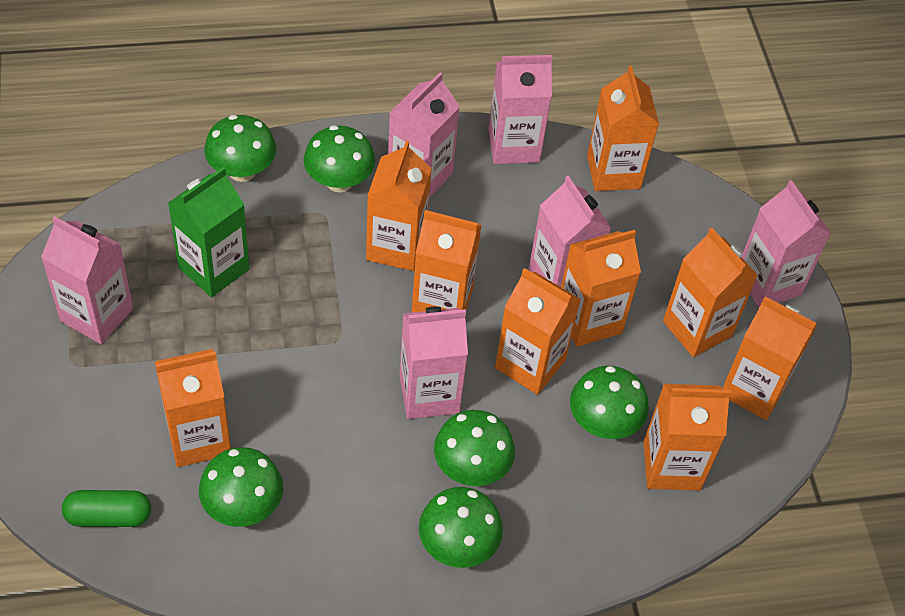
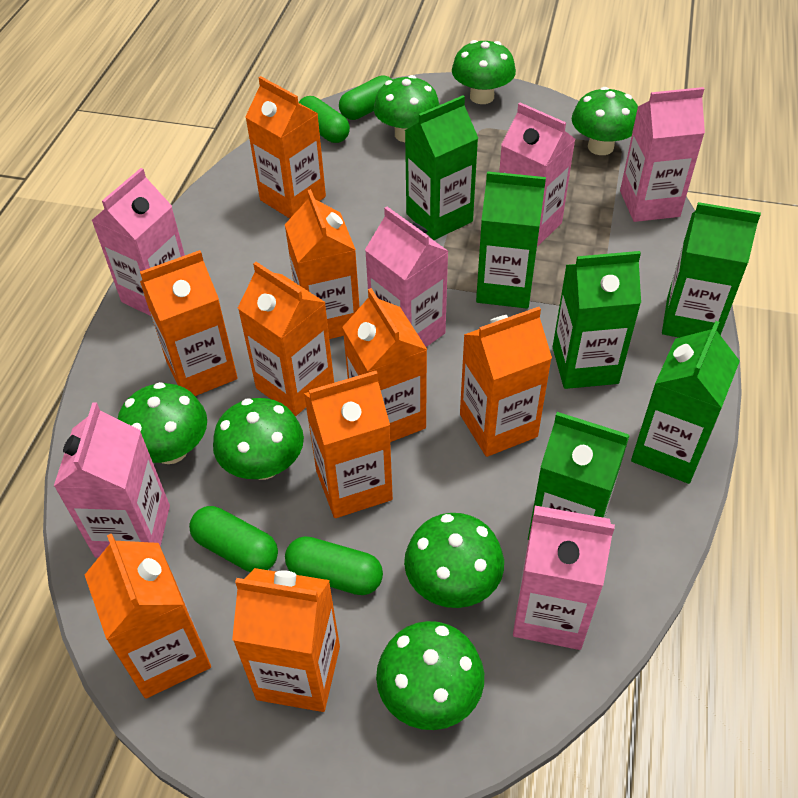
green capsule: 1 -> 4
green carton: 1 -> 6
green mushroom: 6 -> 7

